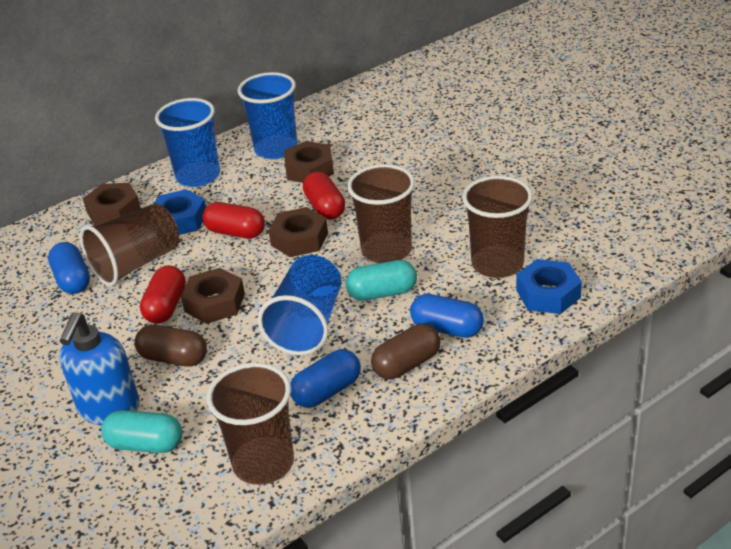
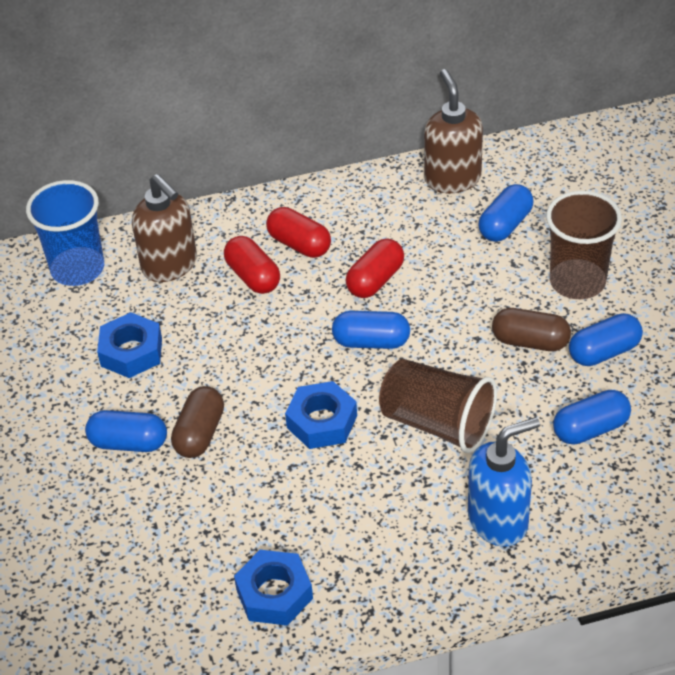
blue capsule: 3 -> 5
blue cup: 3 -> 1
blue nut: 2 -> 3
brown cup: 4 -> 2
brown nut: 4 -> 0
brown soap dispenser: 0 -> 2
turquoise capsule: 2 -> 0

